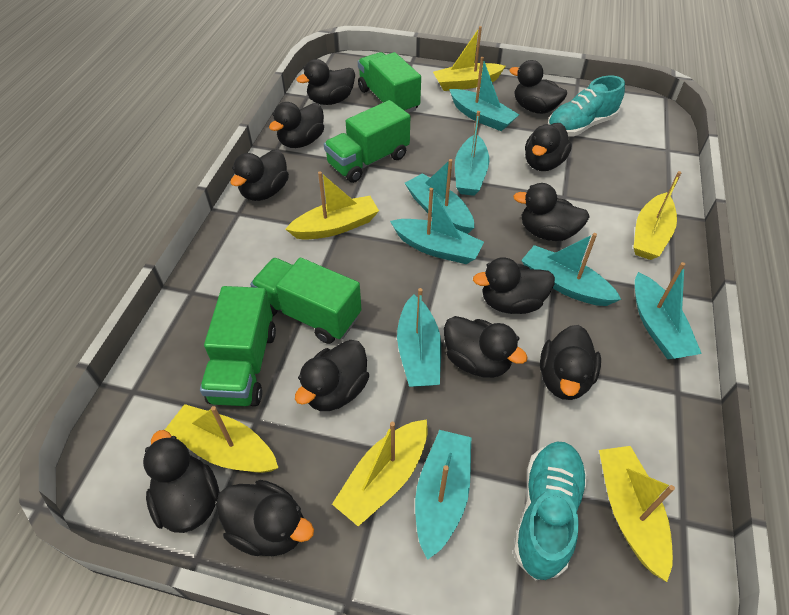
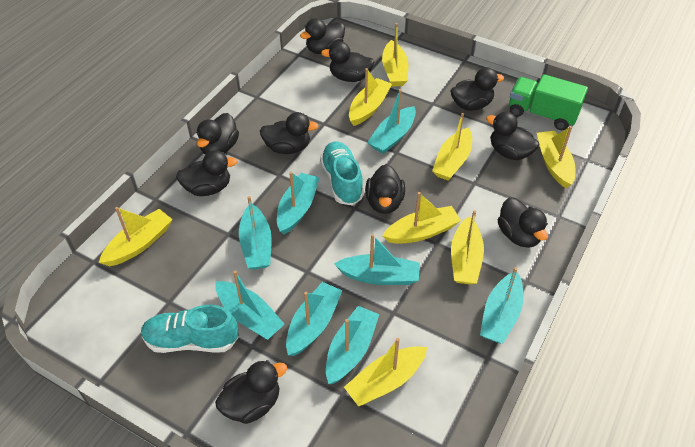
black duck: 12 -> 10
green truck: 4 -> 1
yellow boat: 6 -> 8

